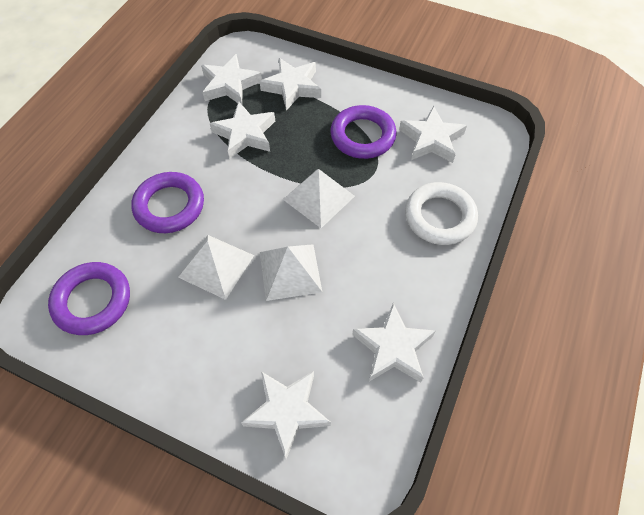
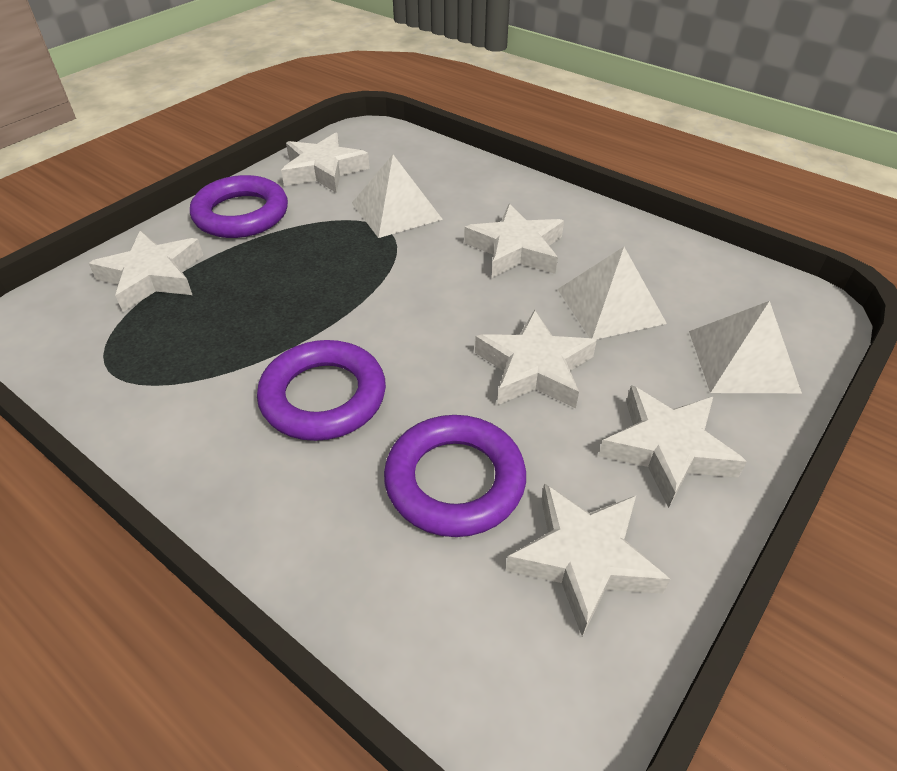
white ring: 1 -> 0

